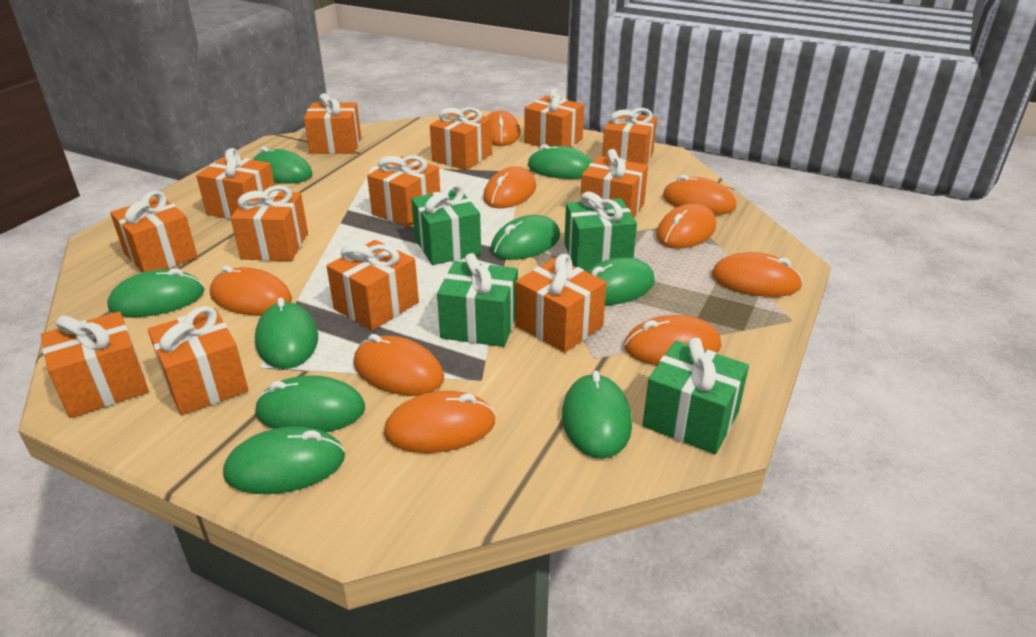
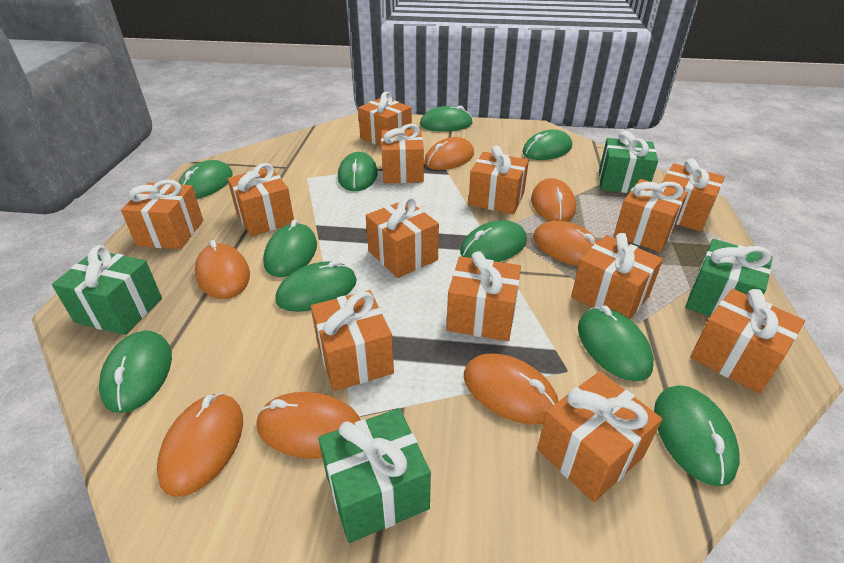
green mouse: 9 -> 10
orange mouse: 9 -> 7

